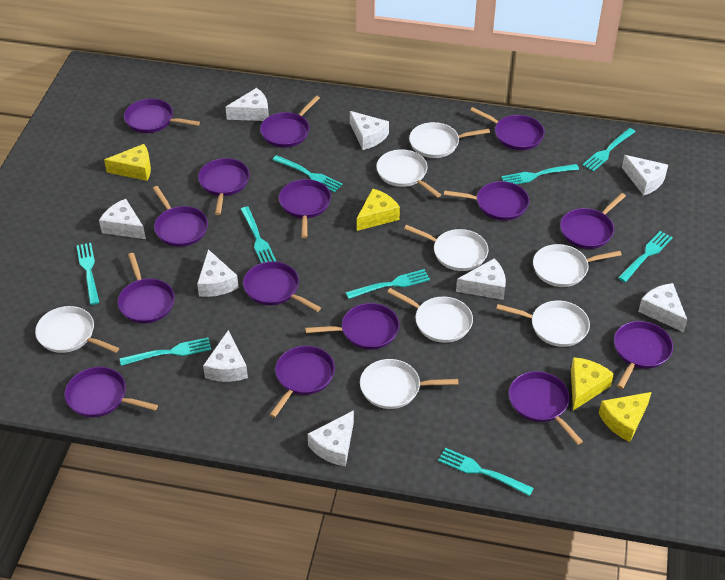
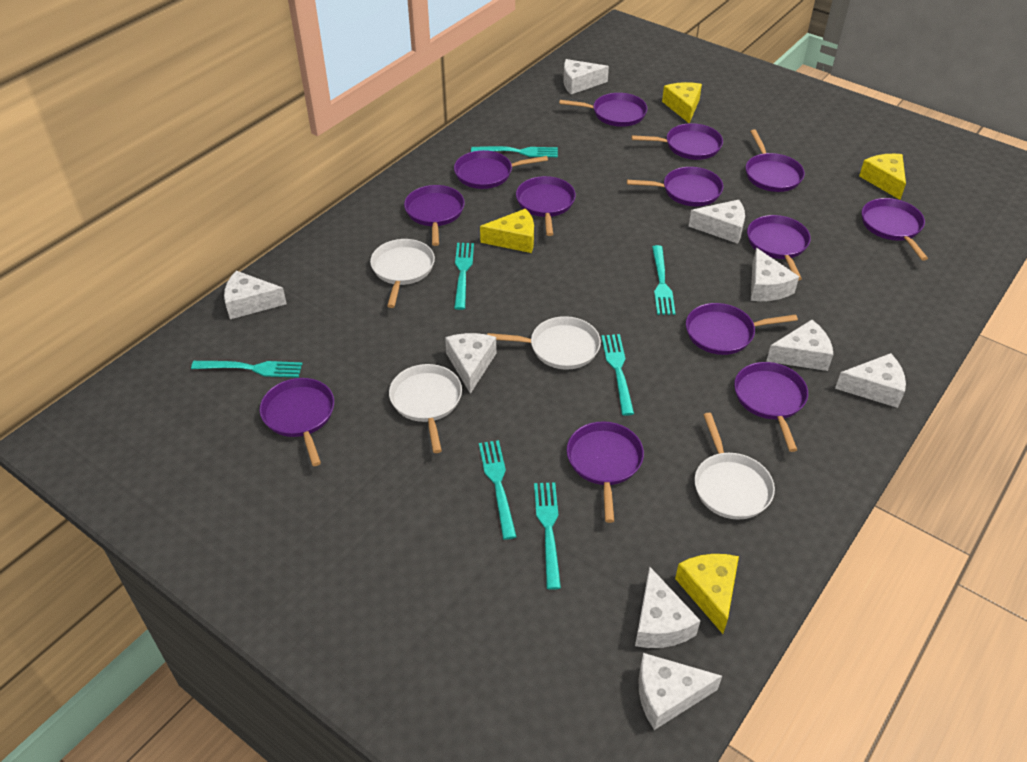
purple pan: 15 -> 13
turquoise fork: 9 -> 7
white pan: 8 -> 4

